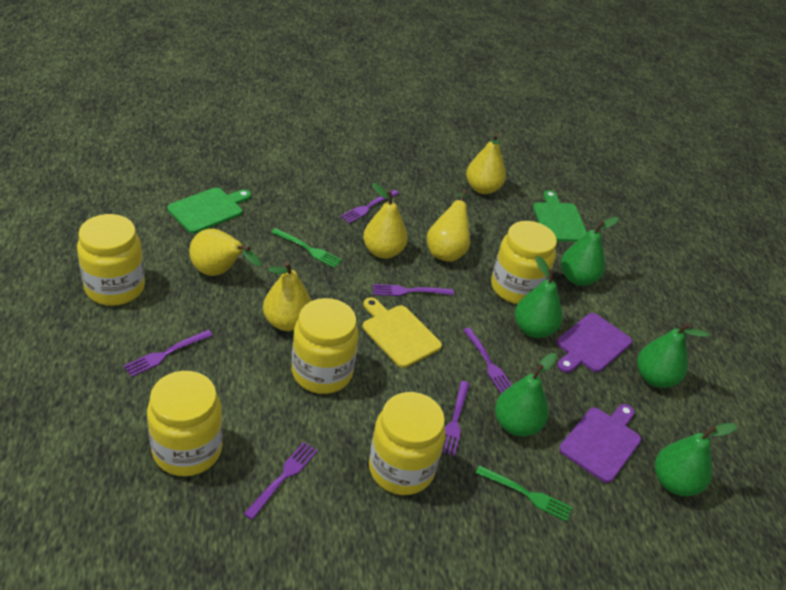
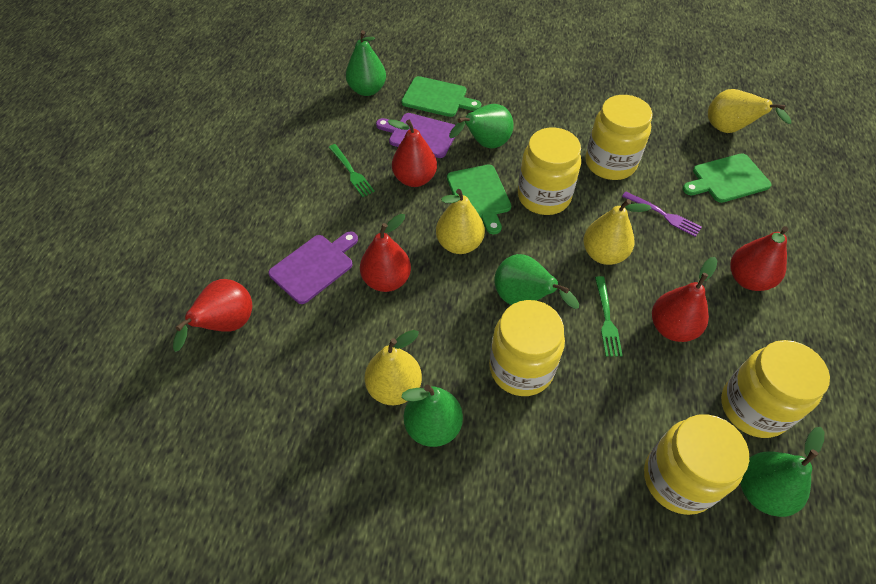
green cutting board: 2 -> 3
purple fork: 6 -> 1
red pear: 0 -> 5
yellow cutting board: 1 -> 0
yellow pear: 5 -> 4

